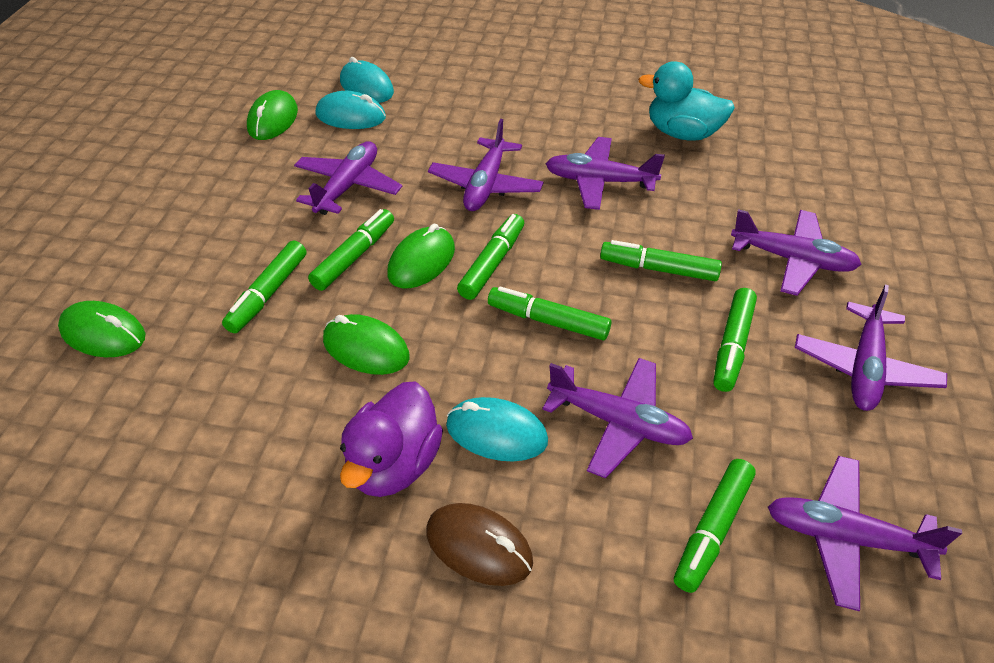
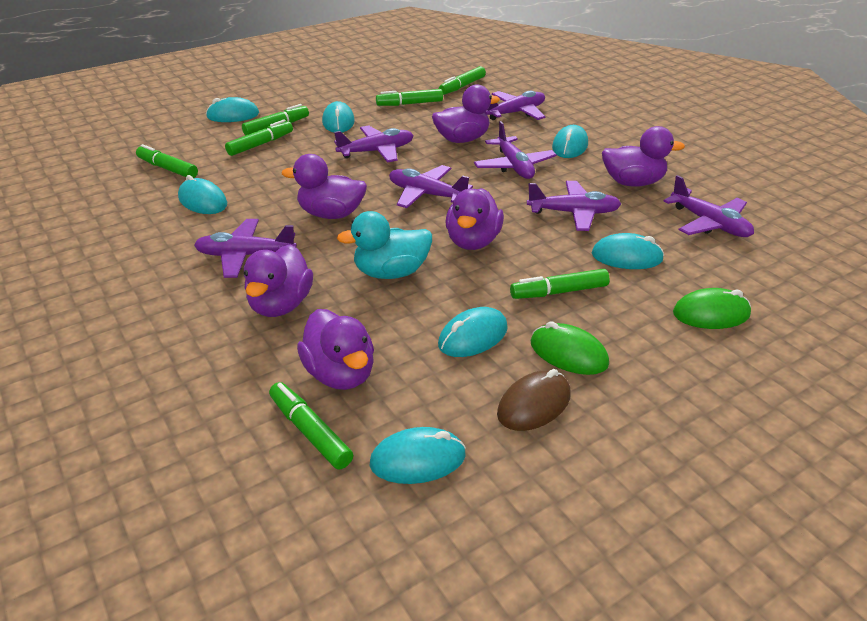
green mouse: 4 -> 2
purple duck: 1 -> 6
turquoise mouse: 3 -> 7

